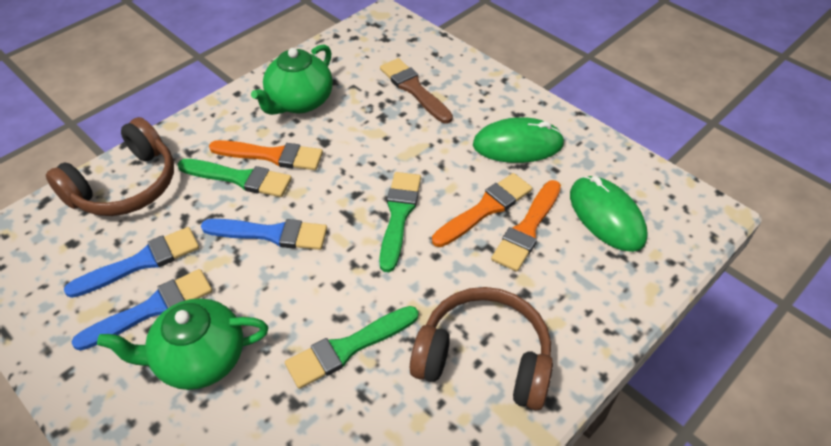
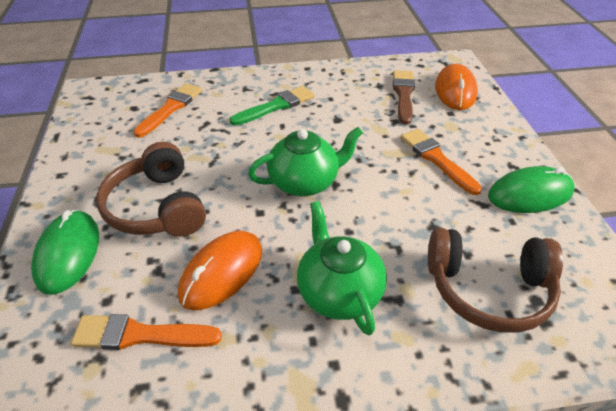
blue brush: 3 -> 0
green brush: 3 -> 1
orange mouse: 0 -> 2

